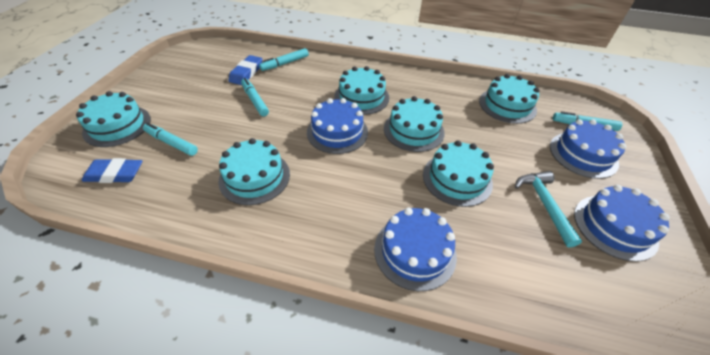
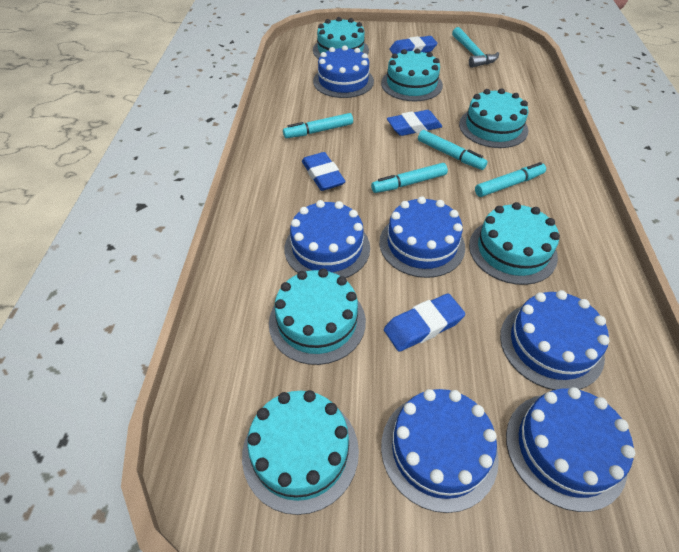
blue cake: 4 -> 6
blue eraser: 2 -> 4

